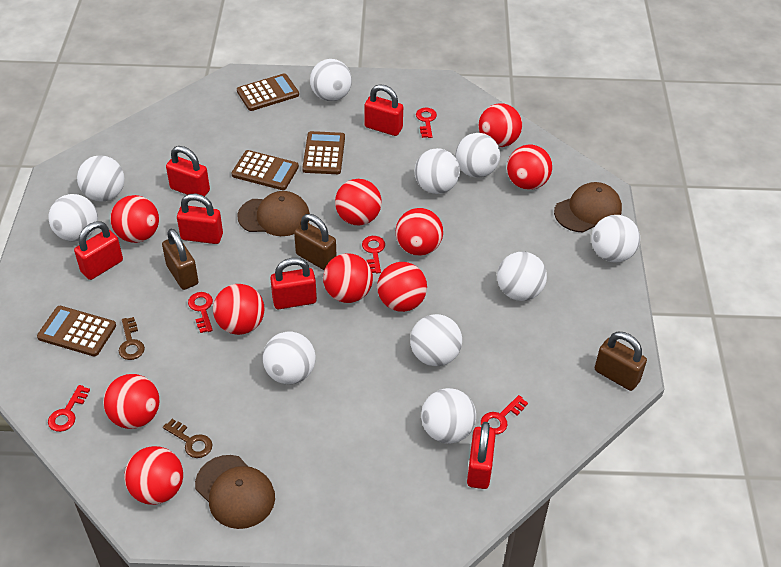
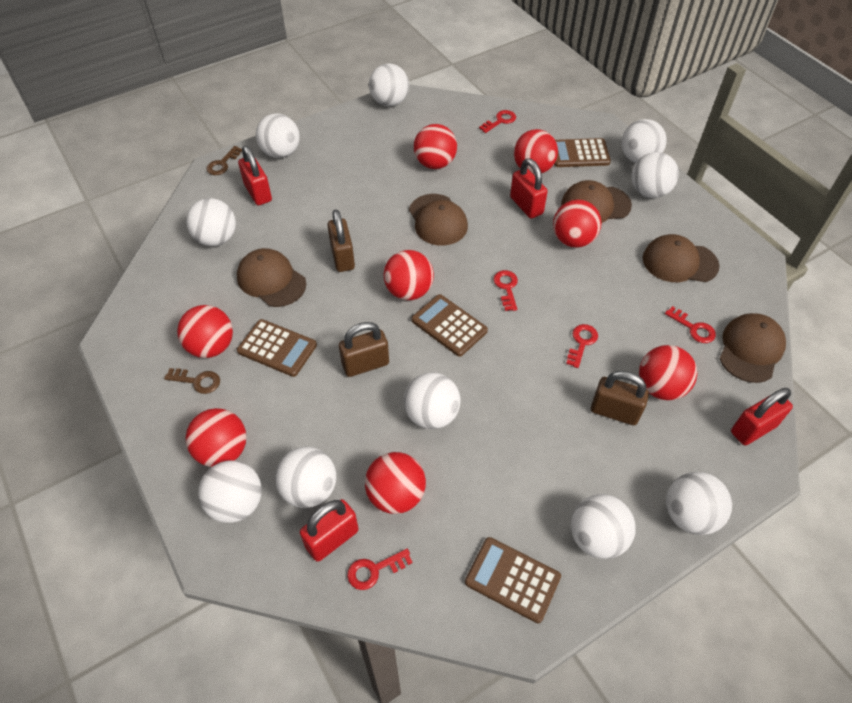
brown cap: 3 -> 5
red ball: 10 -> 8
red padlock: 6 -> 4

